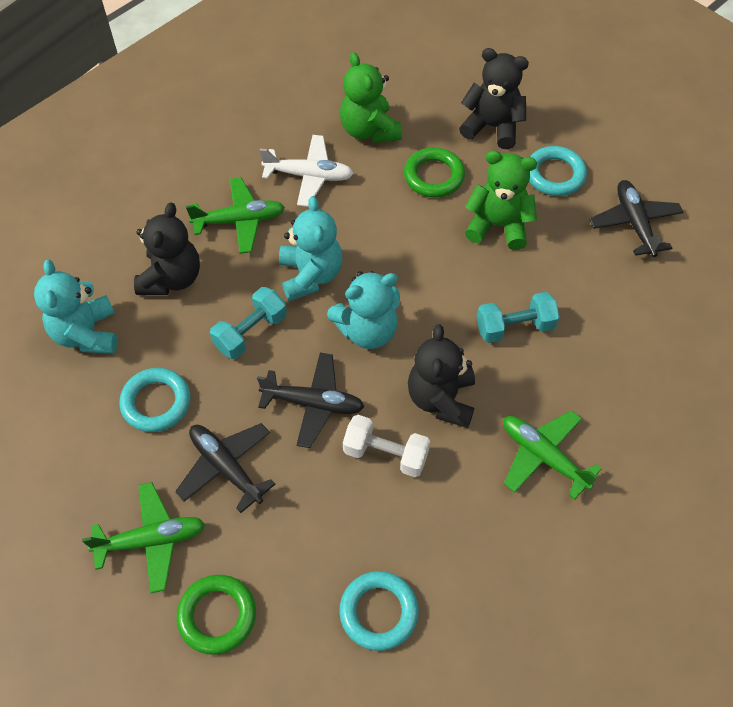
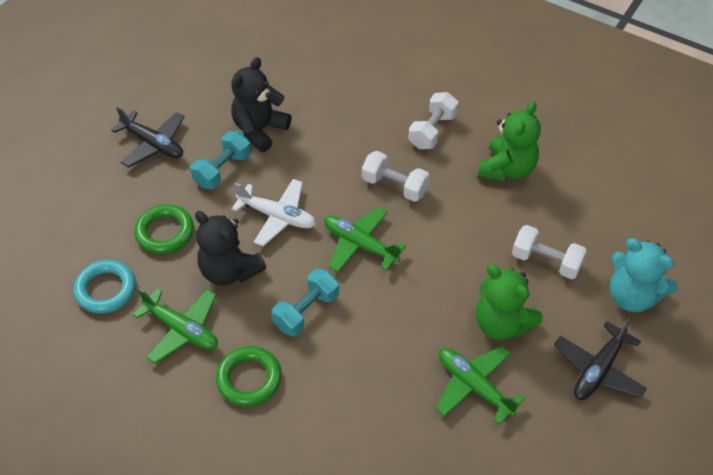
black plane: 3 -> 2
black teddy bear: 3 -> 2
turquoise ring: 3 -> 1
turquoise teddy bear: 3 -> 1
white dumbbell: 1 -> 3

